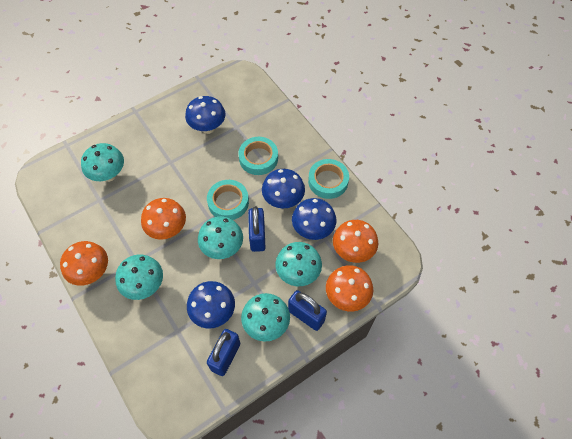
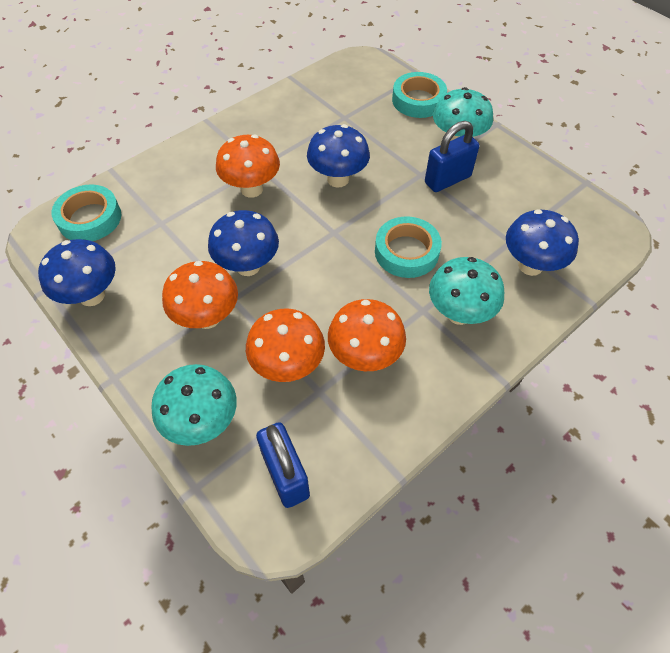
blue padlock: 3 -> 2
turquoise mushroom: 5 -> 3

